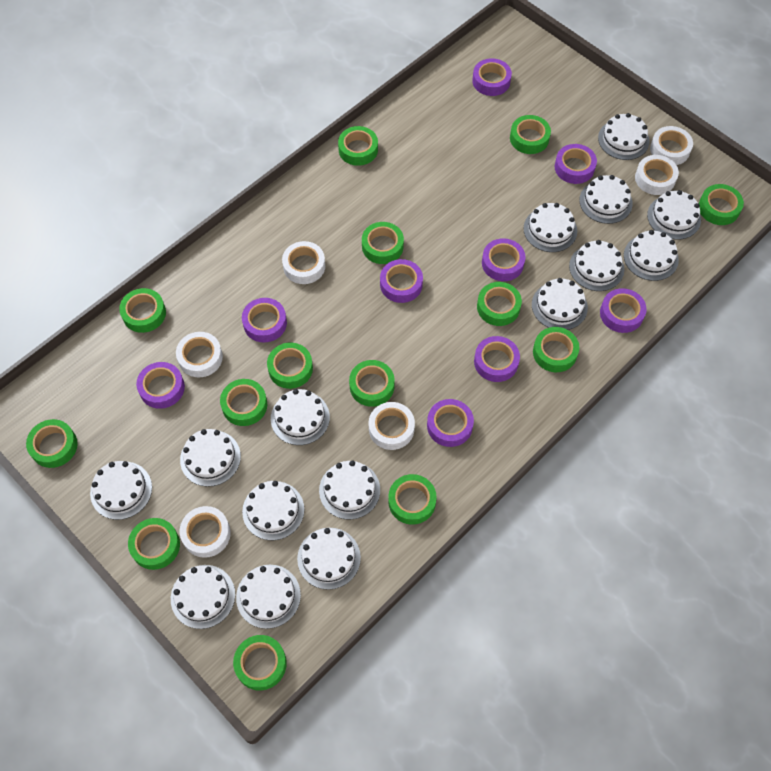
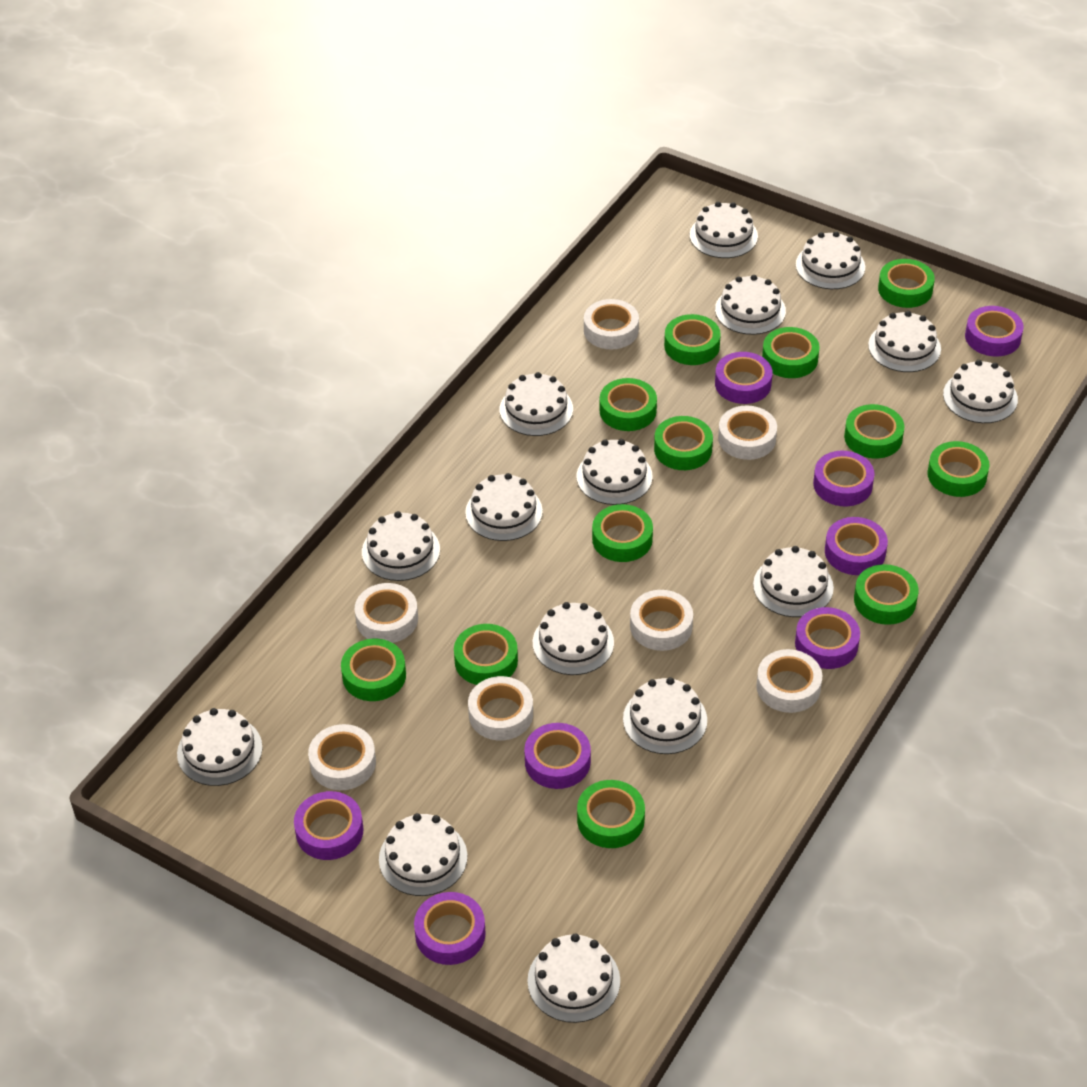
green tape: 14 -> 12
purple tape: 9 -> 8
white tape: 6 -> 7

